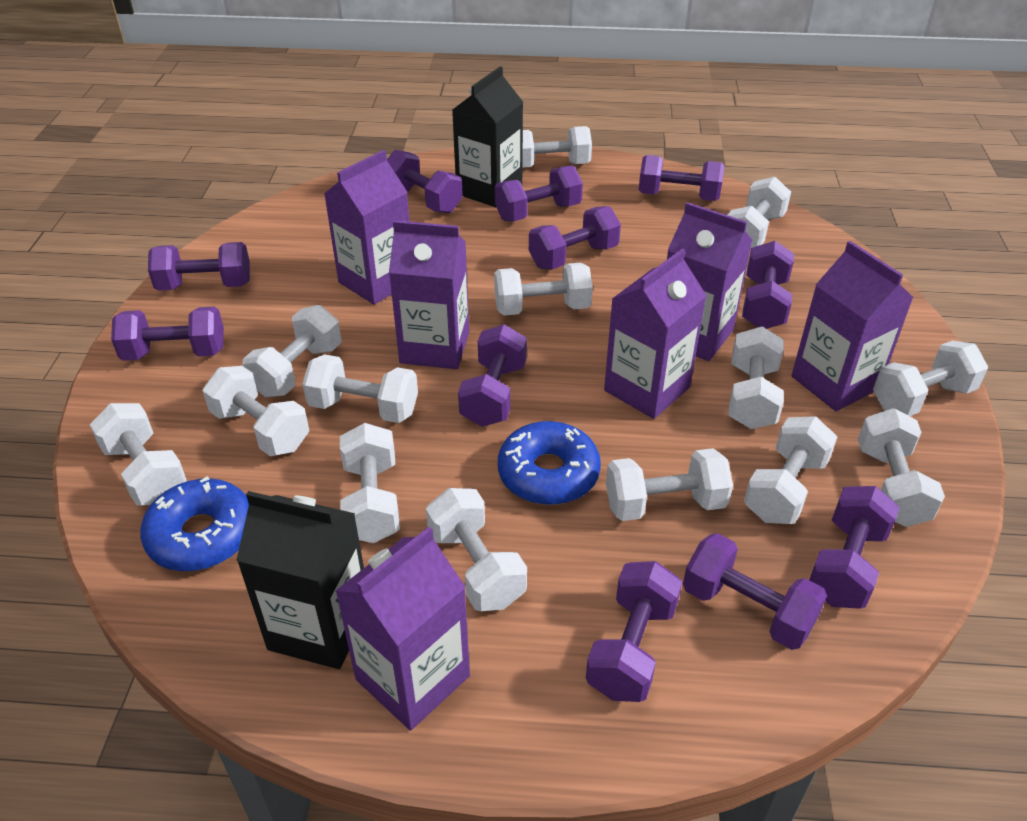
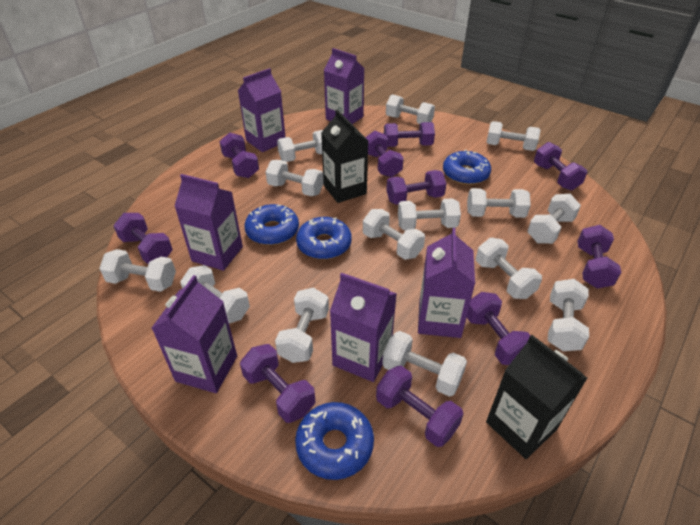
blue donut: 2 -> 4
purple dumbbell: 11 -> 10

